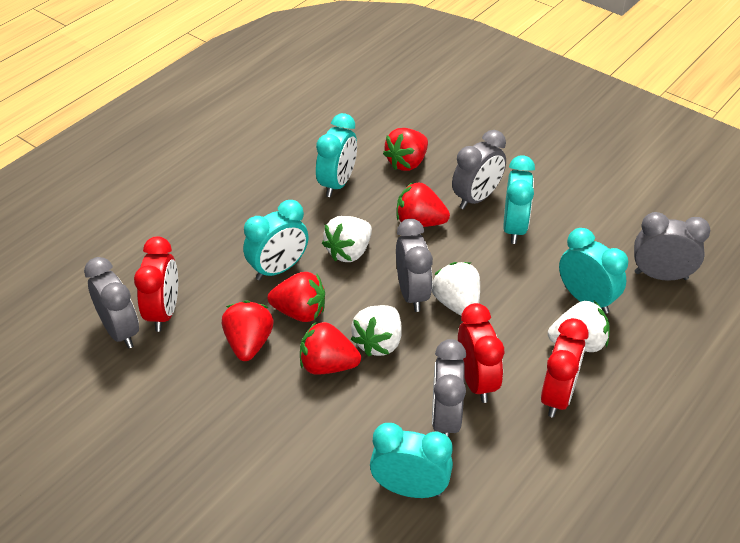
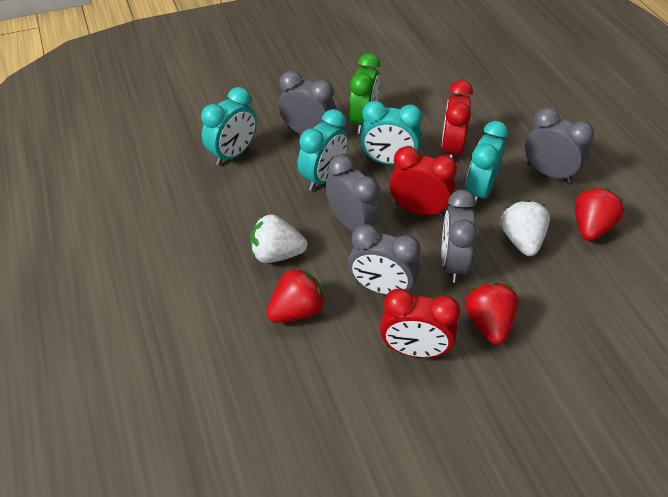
green clock: 0 -> 1
red strawberry: 5 -> 3
turquoise clock: 5 -> 4
white strawberry: 4 -> 2

